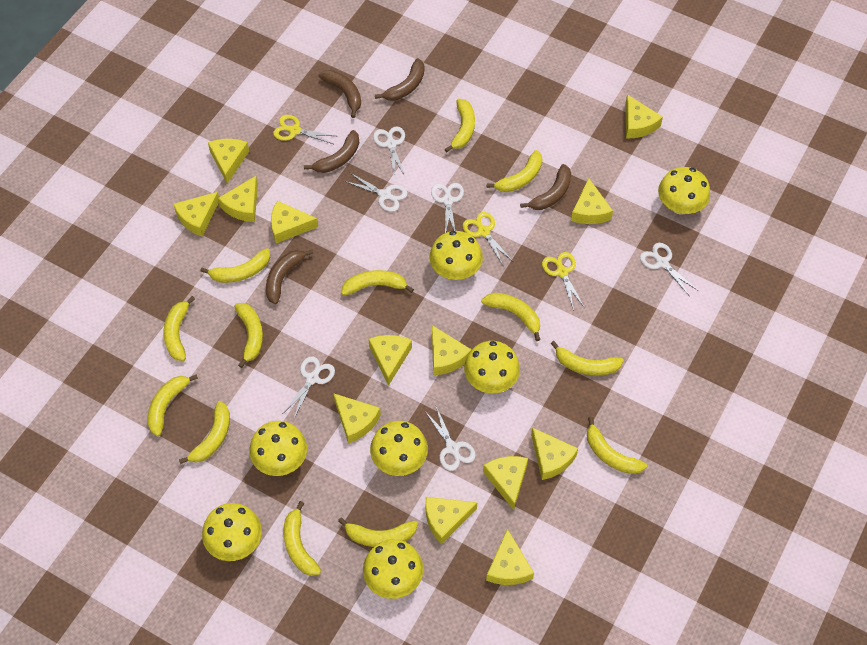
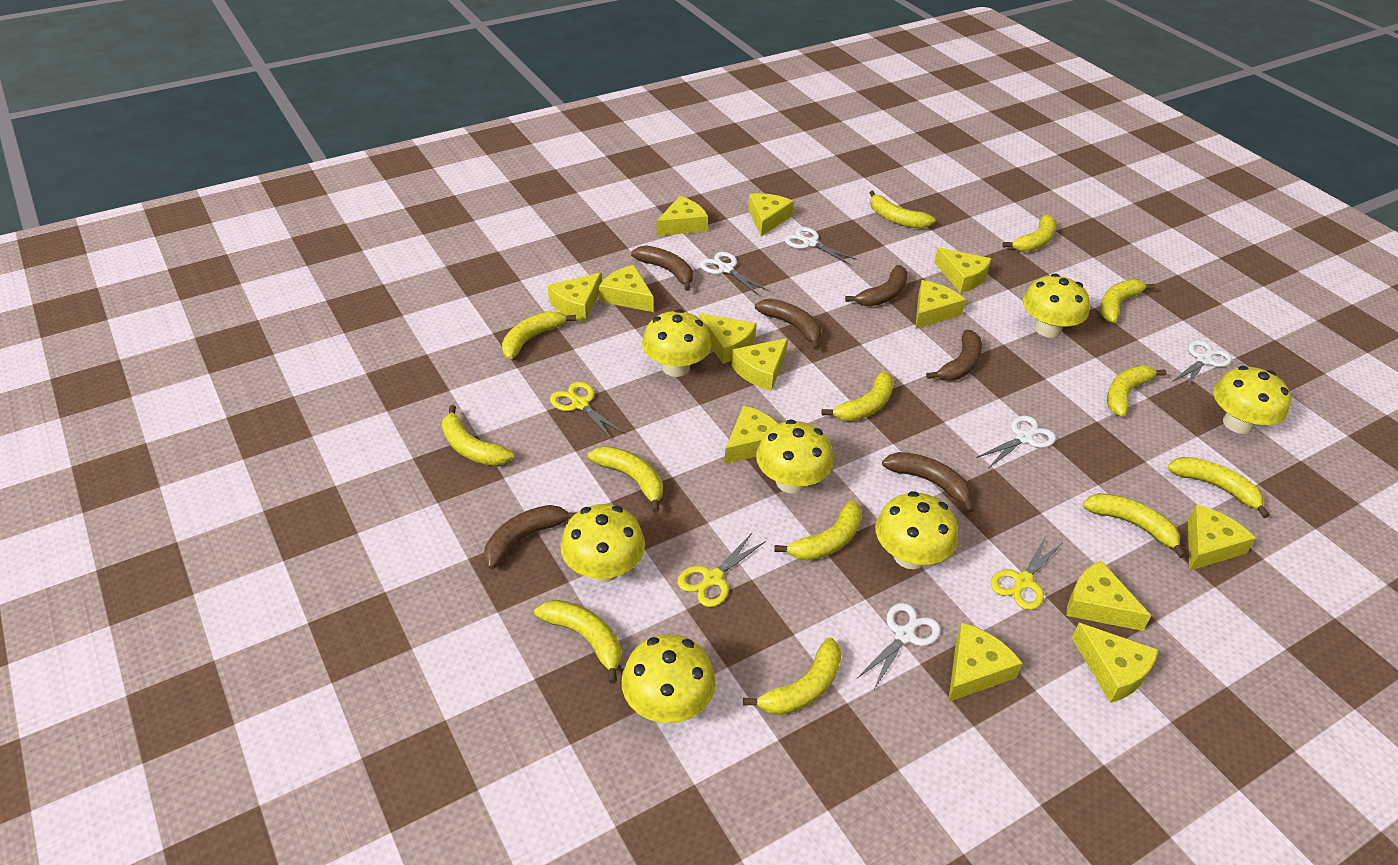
brown banana: 5 -> 6
white scissors: 6 -> 5

